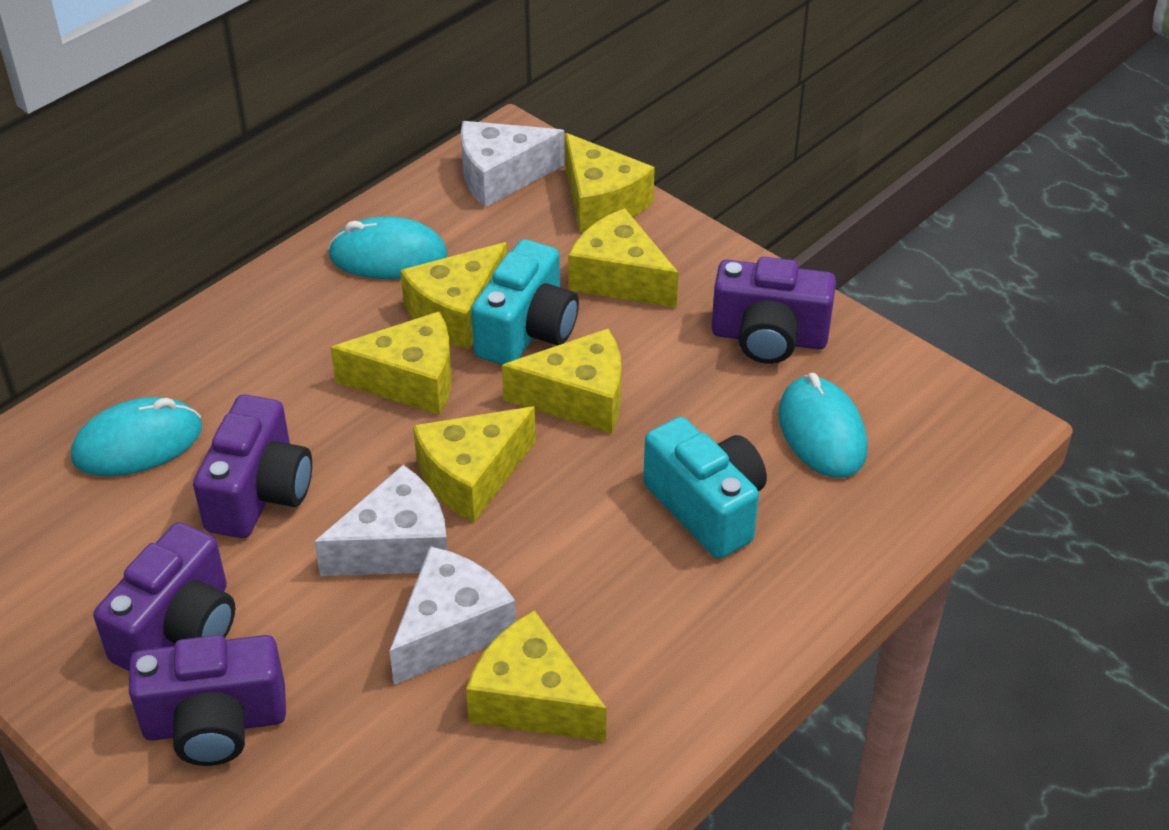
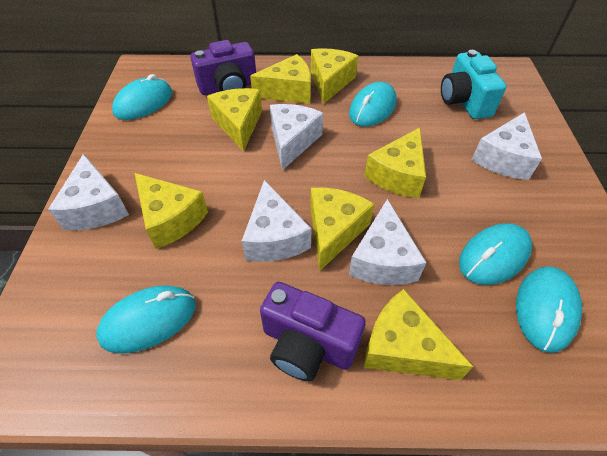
purple camera: 4 -> 2
turquoise camera: 2 -> 1
turquoise mouse: 3 -> 5
white cheese: 3 -> 5

